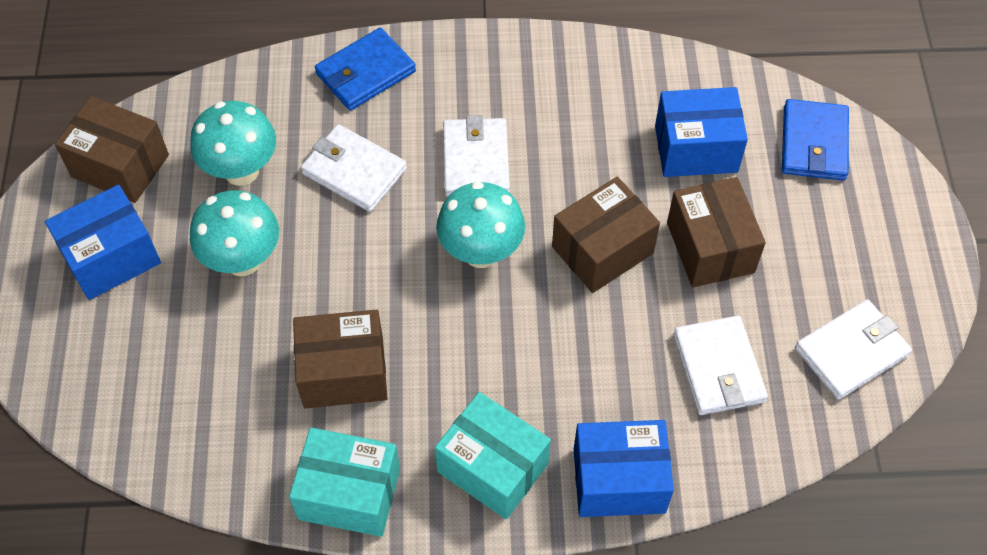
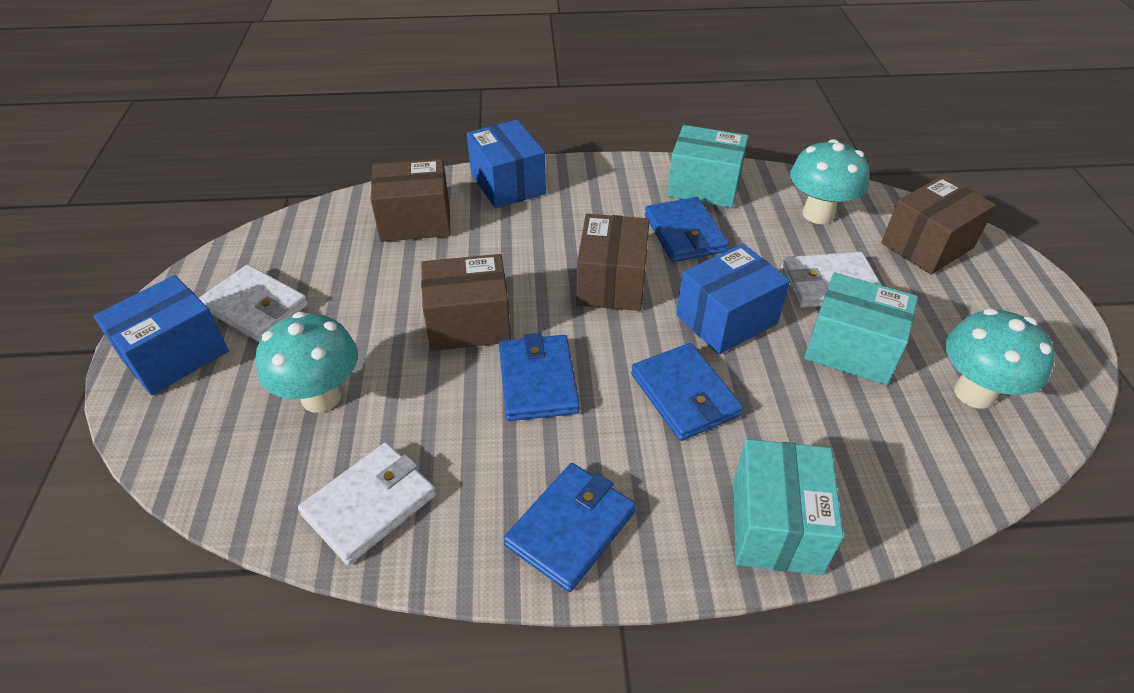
blue wallet: 2 -> 4
turquoise box: 2 -> 3
white wallet: 4 -> 3

